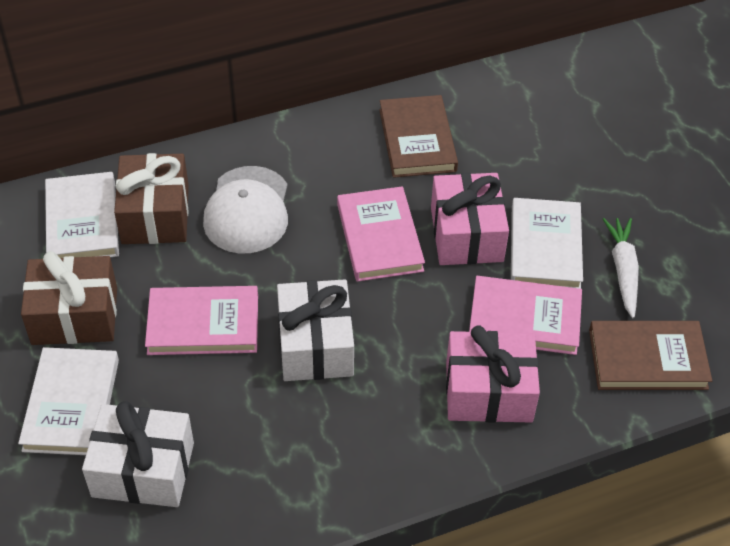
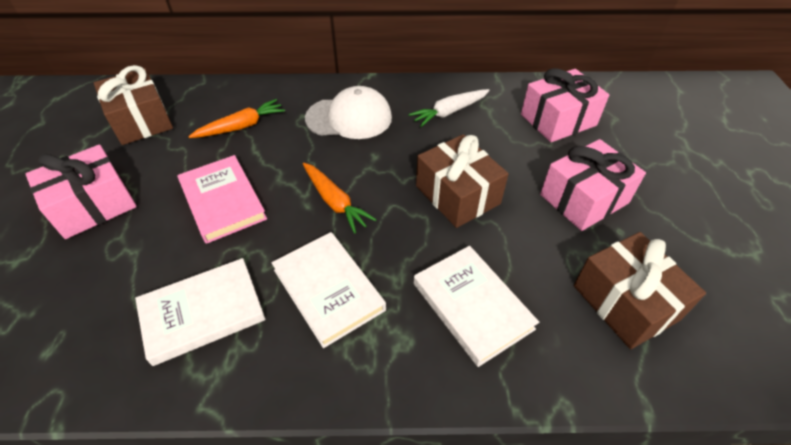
brown book: 2 -> 0
brown gift: 2 -> 3
orange carrot: 0 -> 2
pink book: 3 -> 1
pink gift: 2 -> 3
white gift: 2 -> 0

